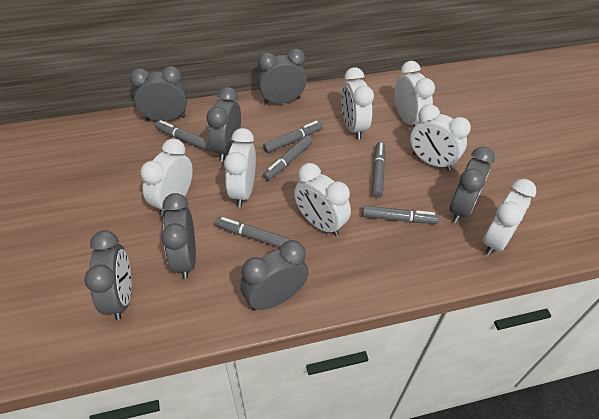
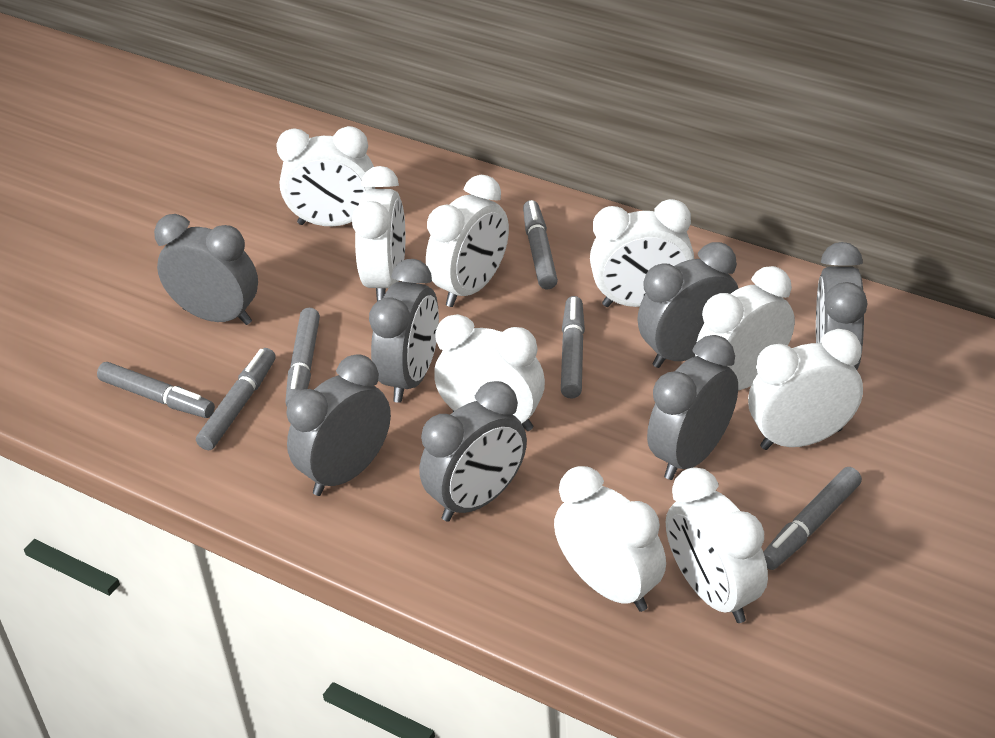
white clock: 7 -> 9

